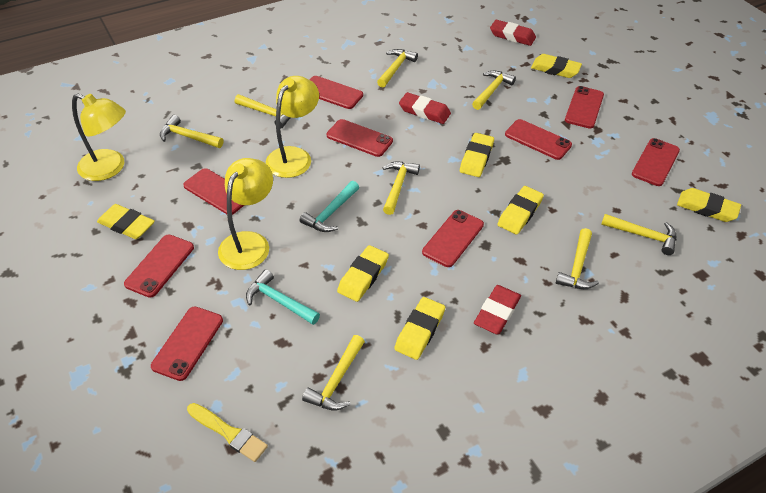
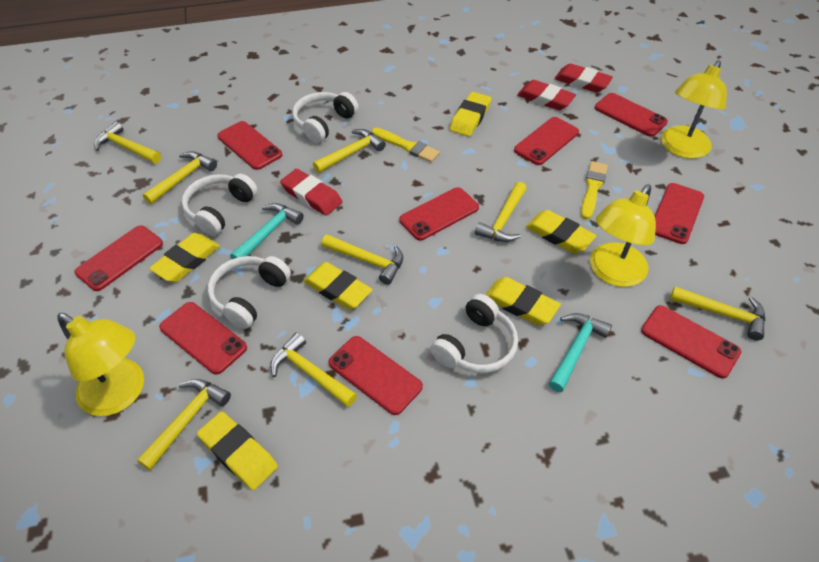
white headphones: 0 -> 4
yellow brush: 1 -> 2
yellow eraser: 7 -> 6

